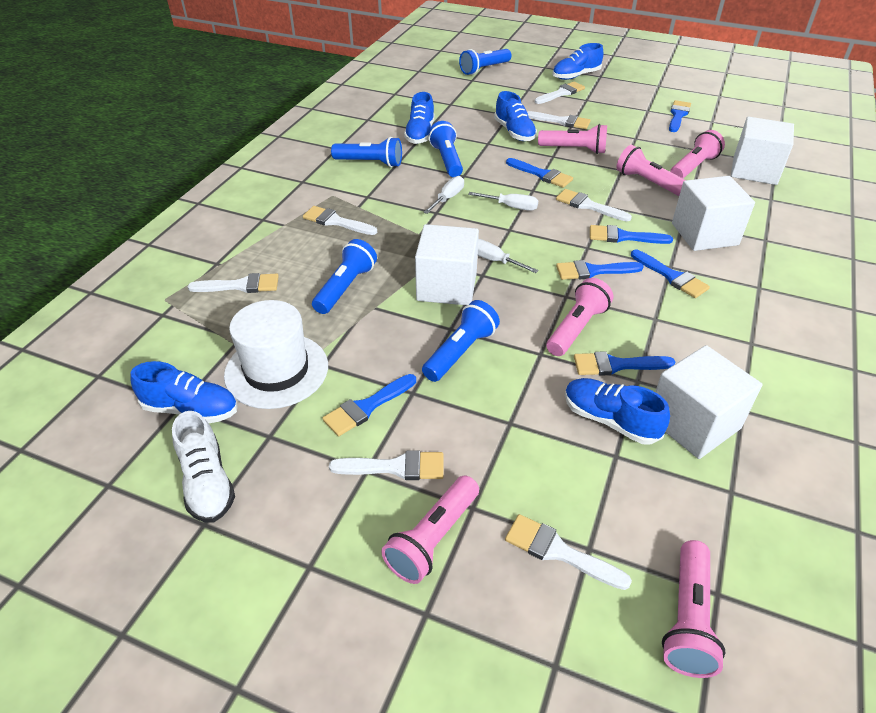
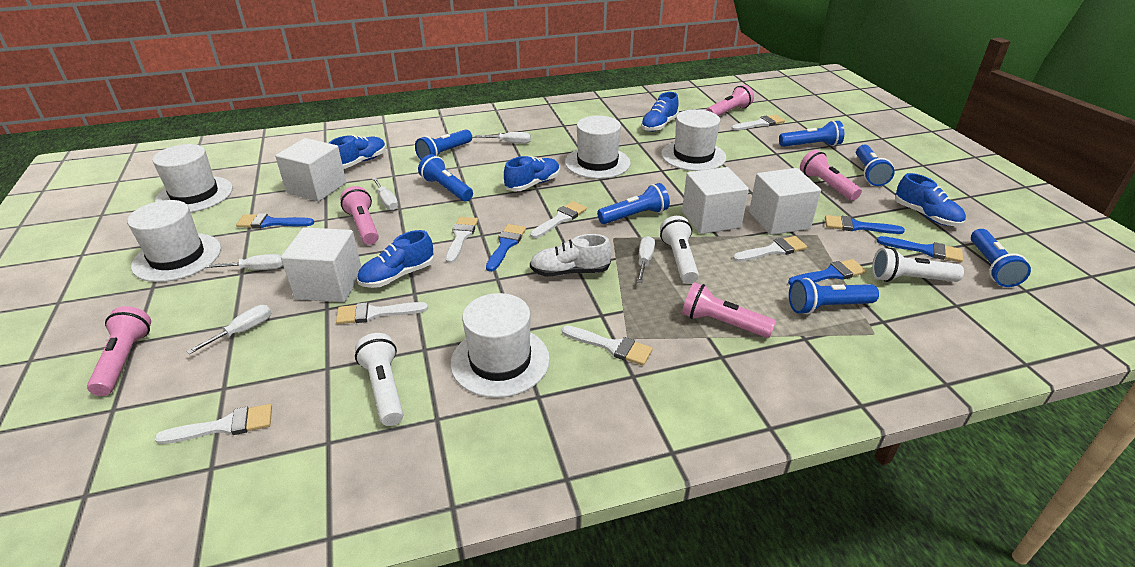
blue brush: 7 -> 5
blue flashlight: 5 -> 7
pink flashlight: 6 -> 5
white flashlight: 0 -> 3
white hat: 1 -> 5
white screwdriver: 3 -> 5

